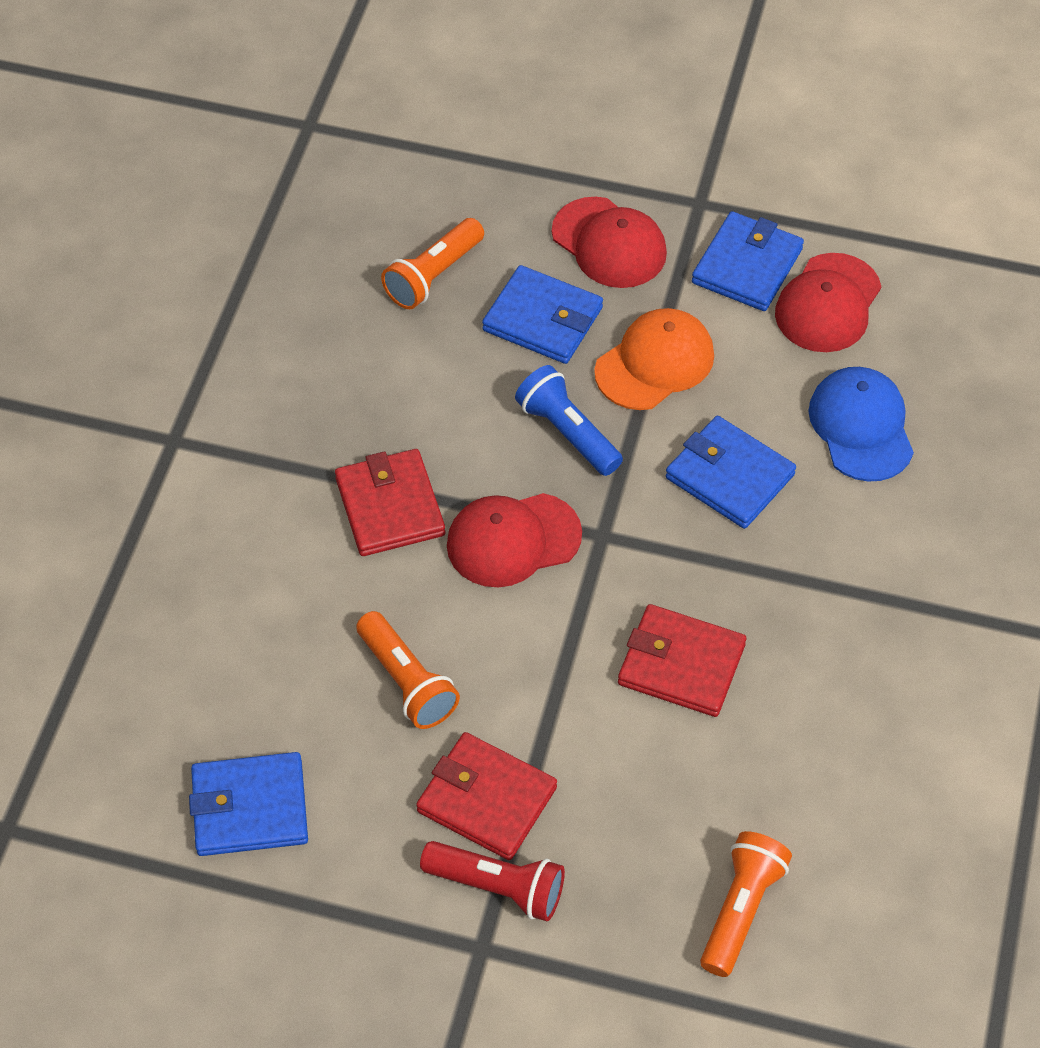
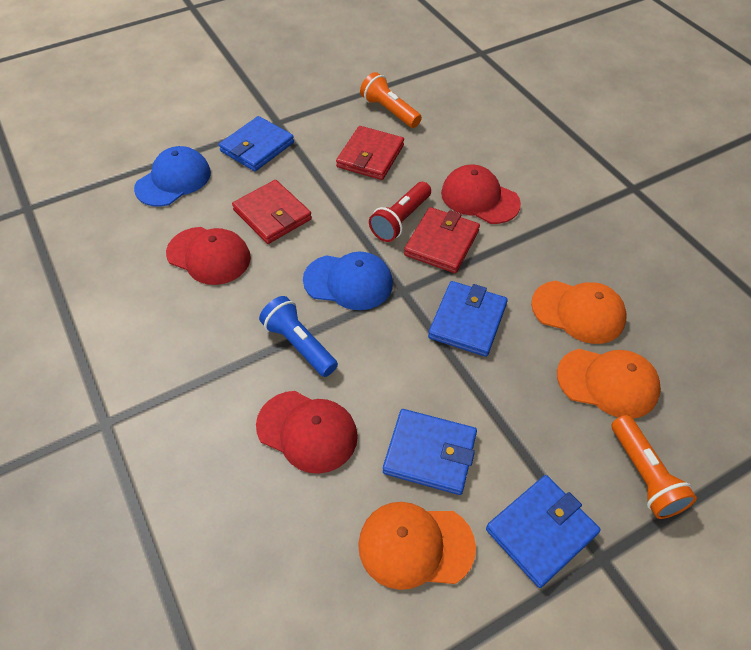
blue cap: 1 -> 2
orange cap: 1 -> 3
orange flashlight: 3 -> 2

